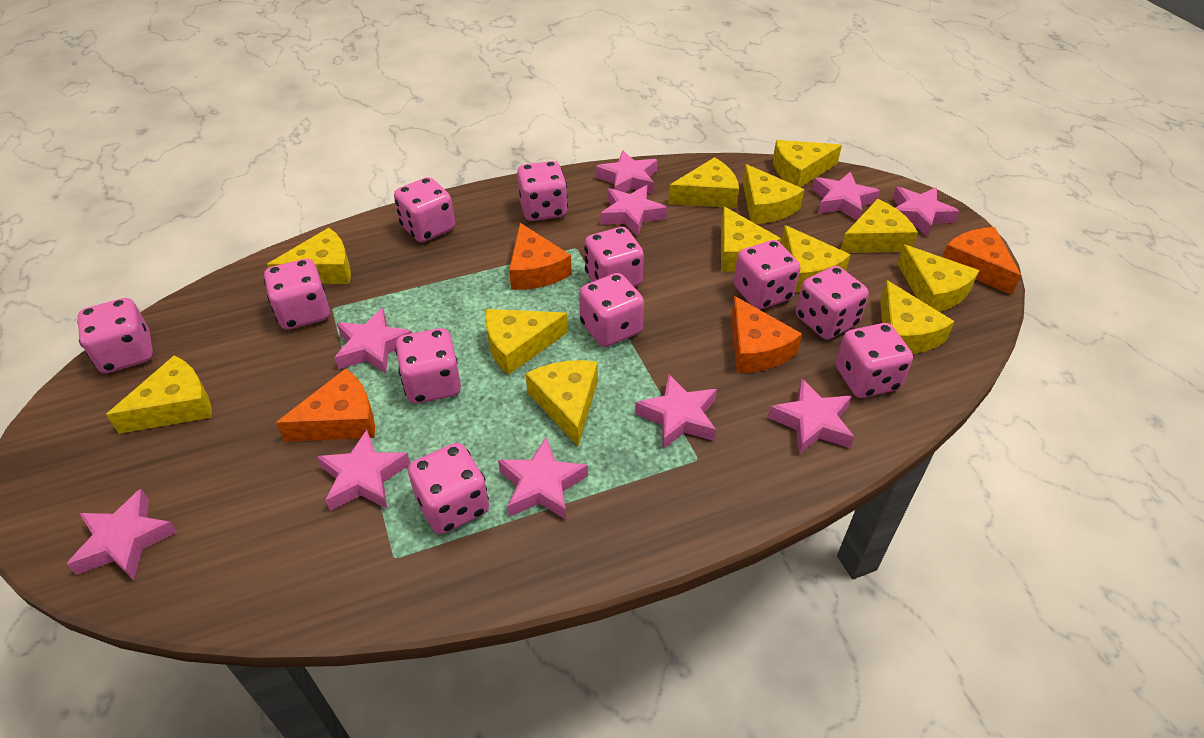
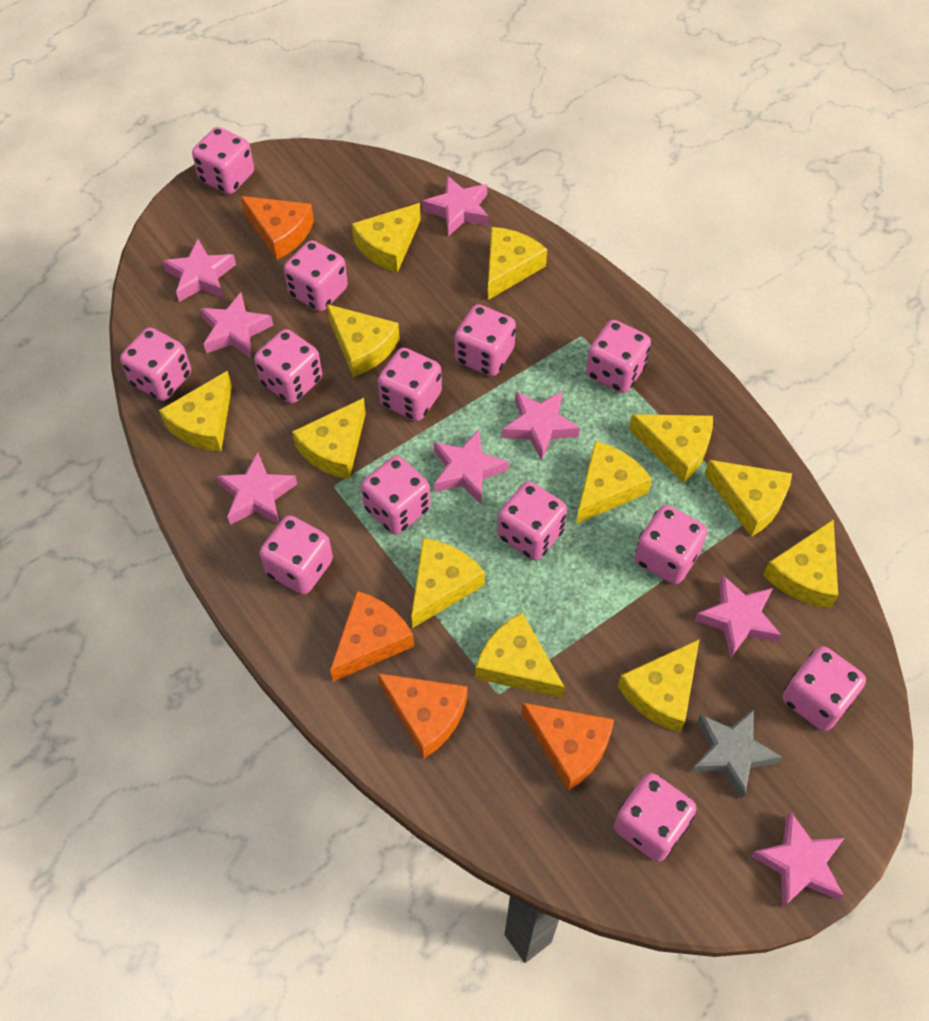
grey star: 0 -> 1
pink dice: 11 -> 13
pink star: 10 -> 8

